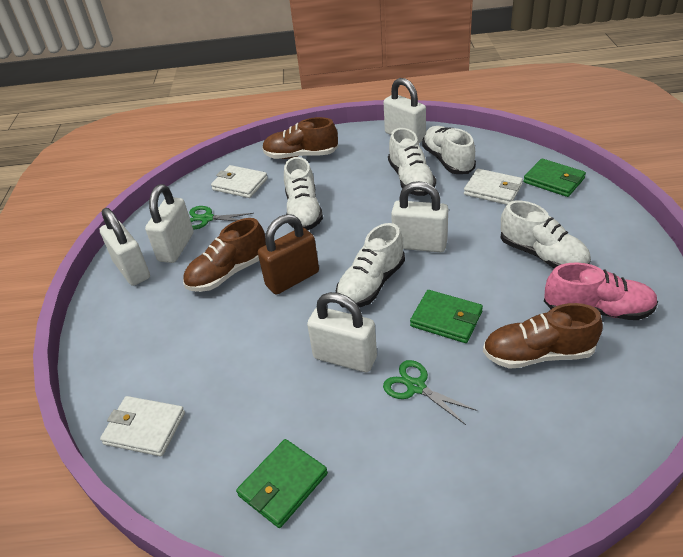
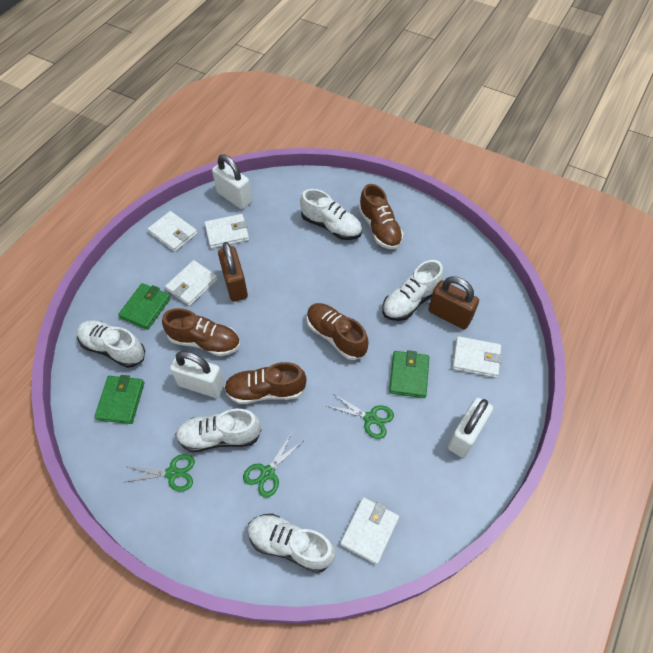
brown padlock: 1 -> 2
brown shoe: 3 -> 4
green scissors: 2 -> 3
pink shoe: 1 -> 0
white padlock: 5 -> 3
white wallet: 3 -> 5

